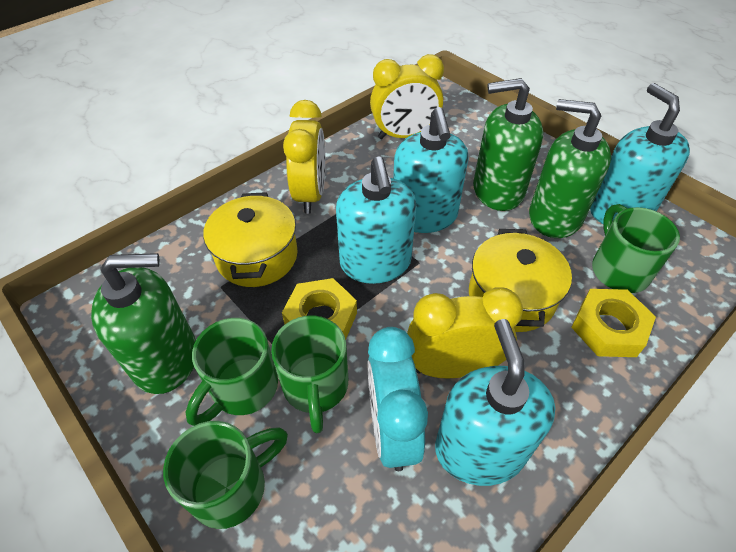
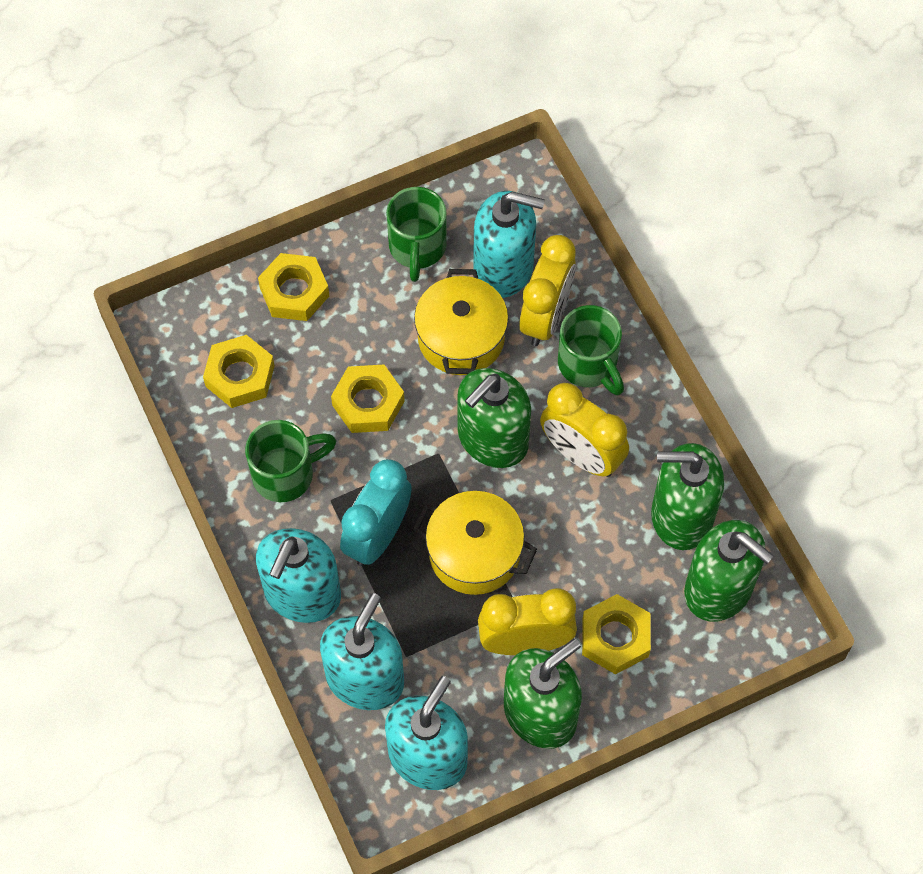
green mug: 4 -> 3
green soap dispenser: 3 -> 4
yellow nut: 2 -> 4

